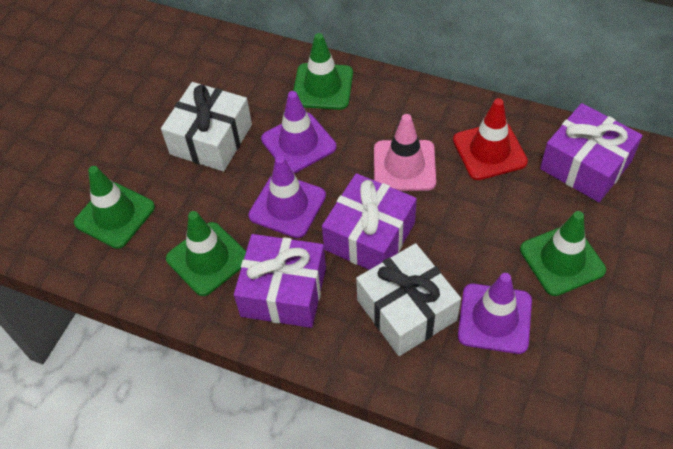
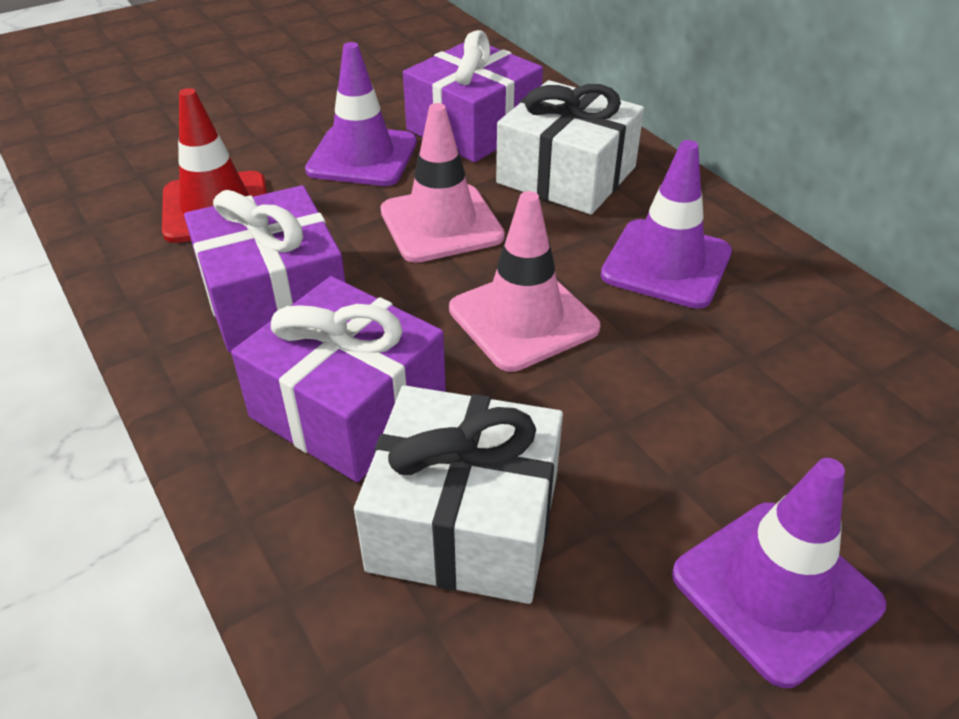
green traffic cone: 4 -> 0
pink traffic cone: 1 -> 2

